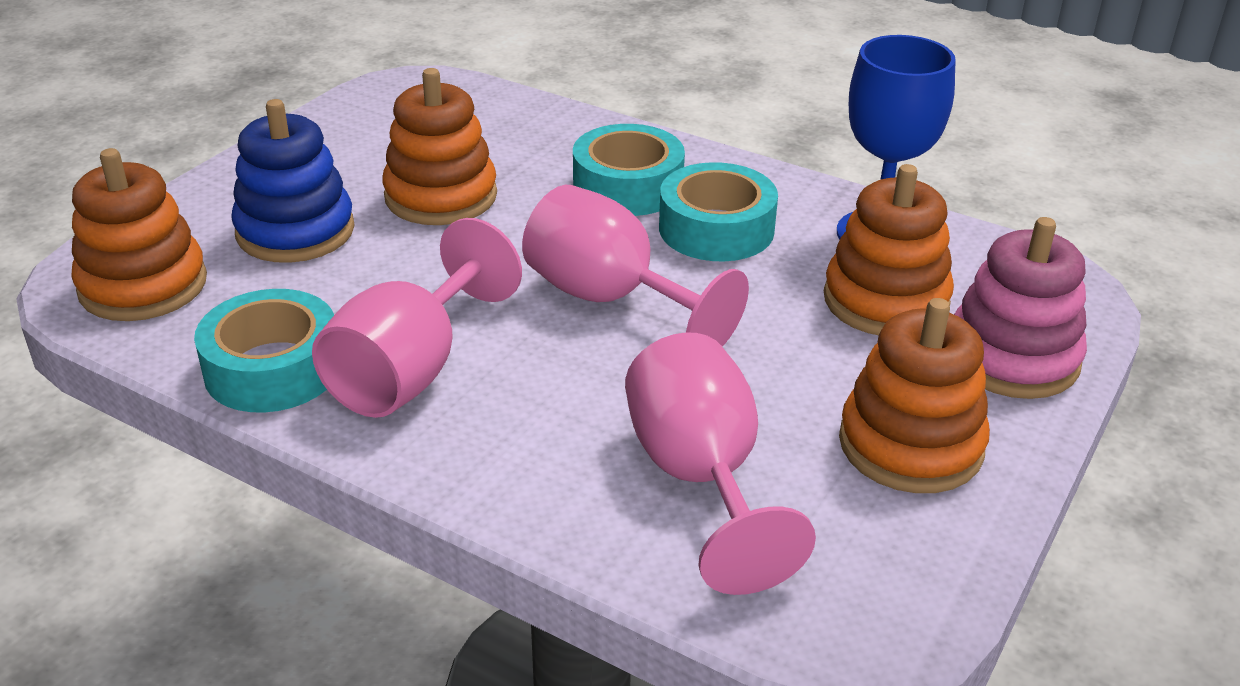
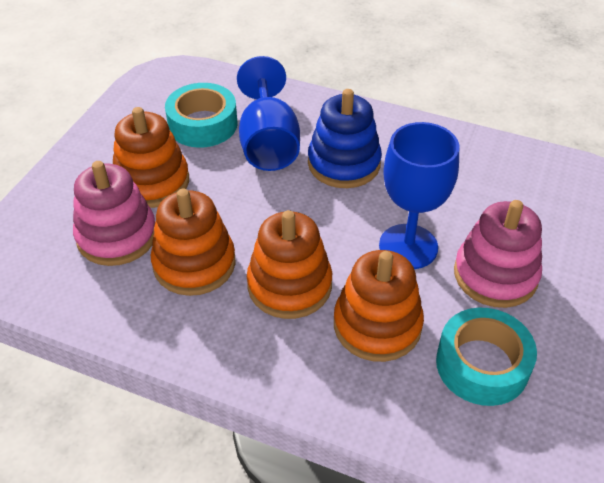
blue goblet: 1 -> 2
pink goblet: 3 -> 0
pink stacking toy: 1 -> 2
turquoise tape: 3 -> 2

